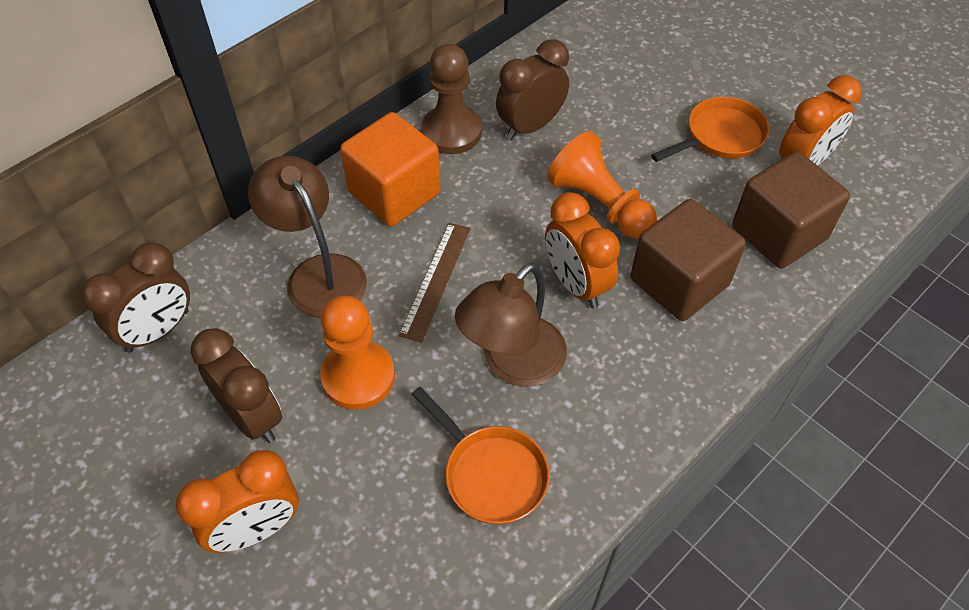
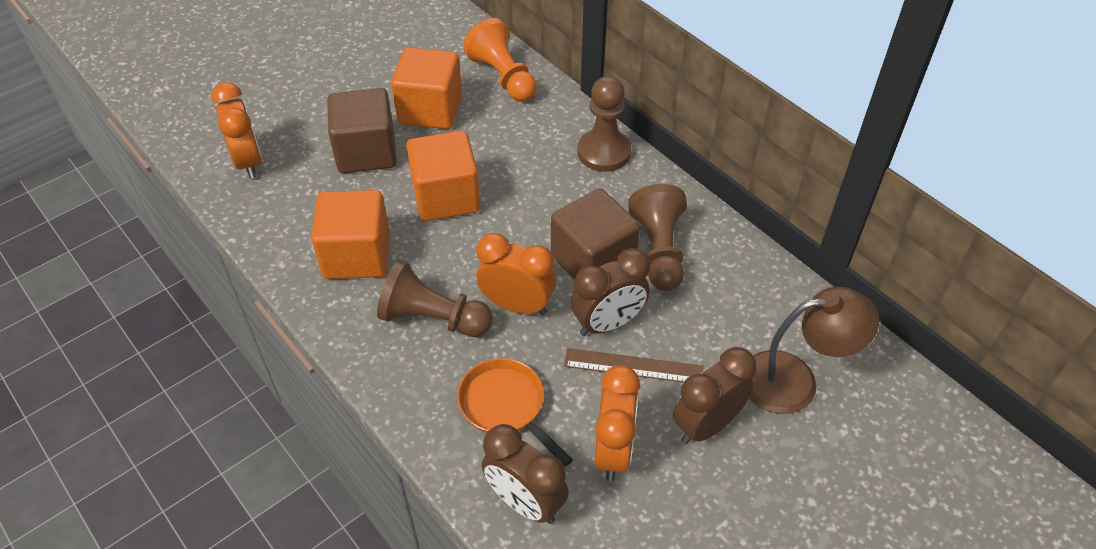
brown lamp: 2 -> 1
brown pawn: 1 -> 3
orange cube: 1 -> 3
orange pan: 2 -> 1
orange pawn: 2 -> 1

